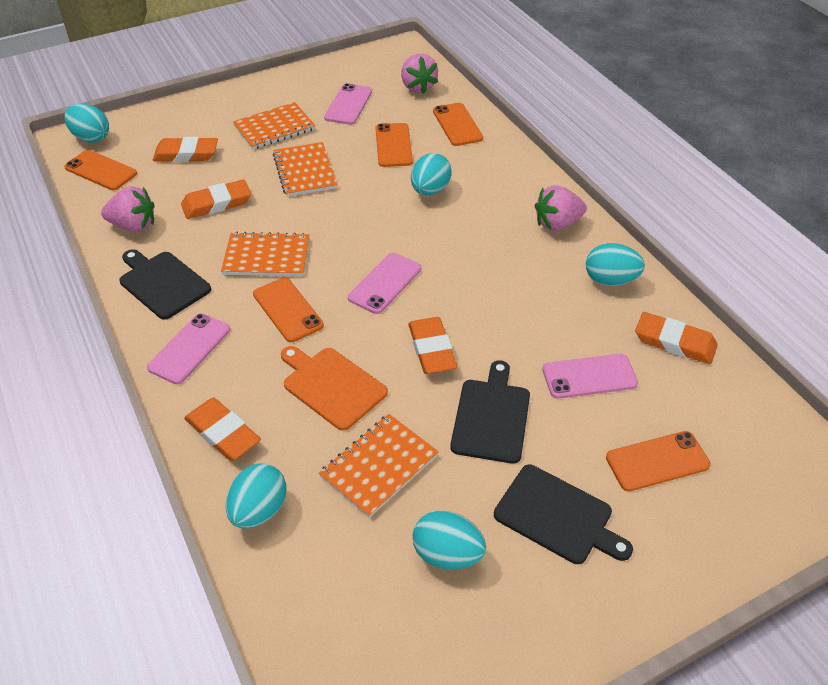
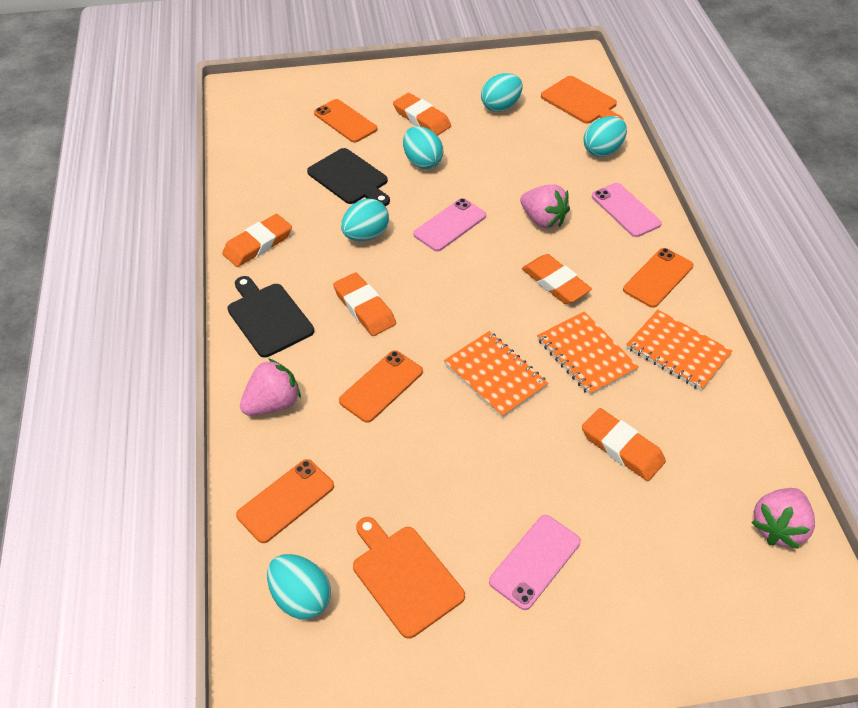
black cutting board: 3 -> 2
orange cutting board: 1 -> 2
orange notebook: 4 -> 3
orange phone: 5 -> 4
pink phone: 4 -> 3

